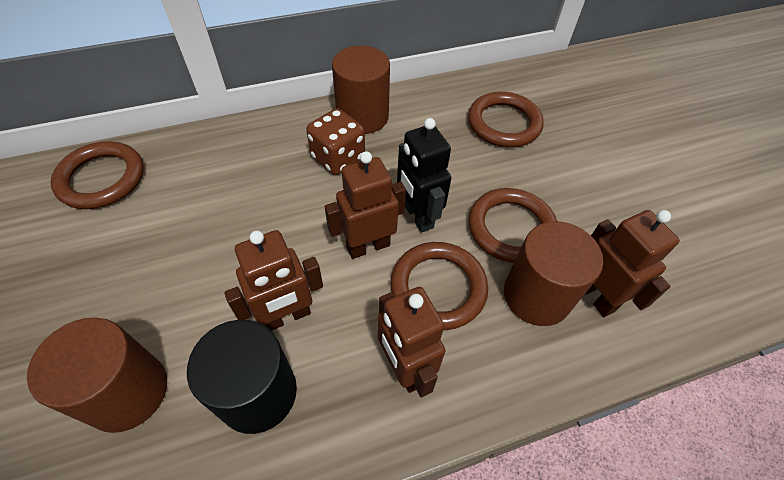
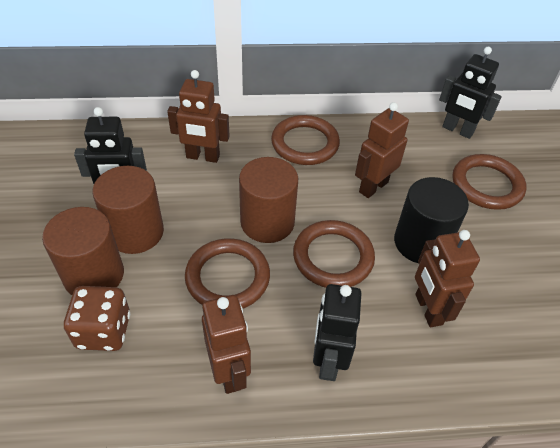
black robot: 1 -> 3

